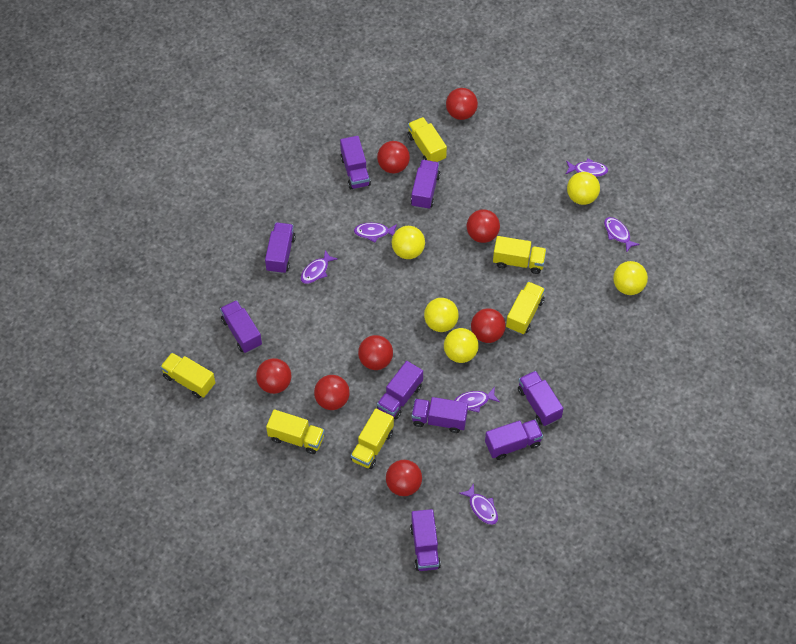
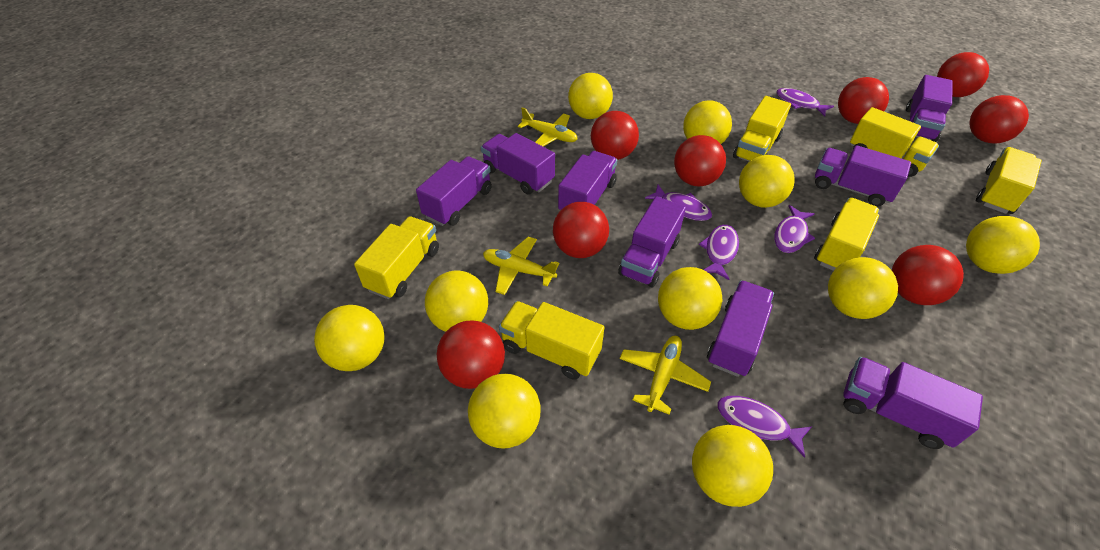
purple fish: 6 -> 5
purple truck: 9 -> 8
yellow ball: 5 -> 10
yellow plane: 0 -> 3

